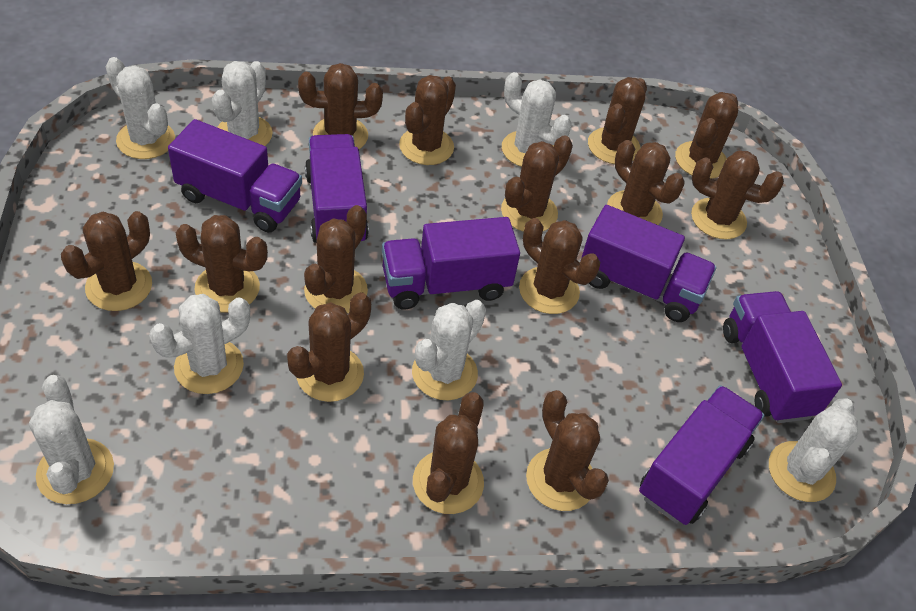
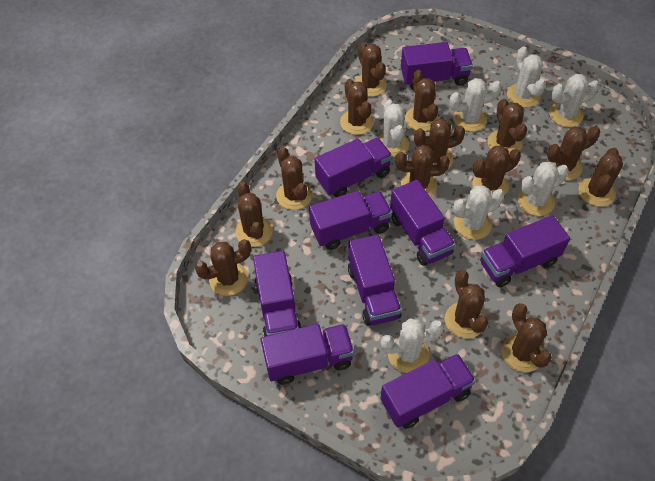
purple truck: 6 -> 9

